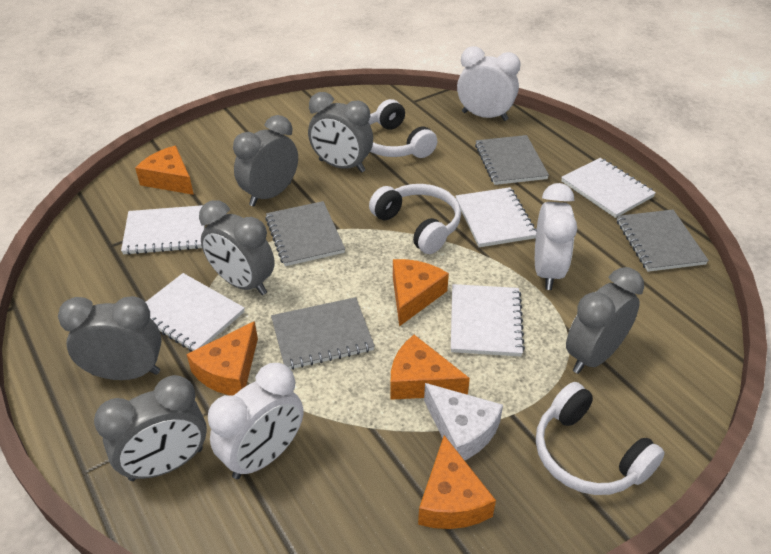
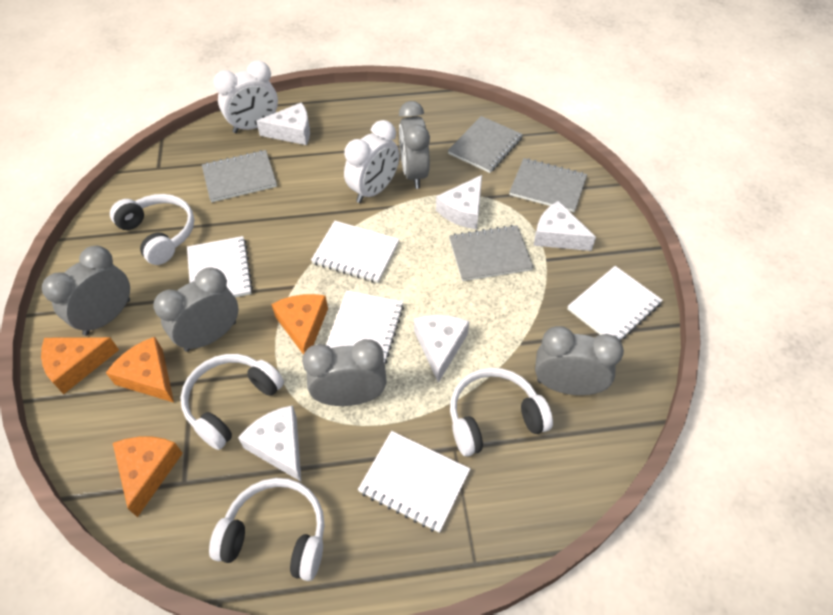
grey clock: 6 -> 5
orange cheese: 5 -> 4
white cheese: 1 -> 5
white clock: 3 -> 2
white headphones: 3 -> 4

